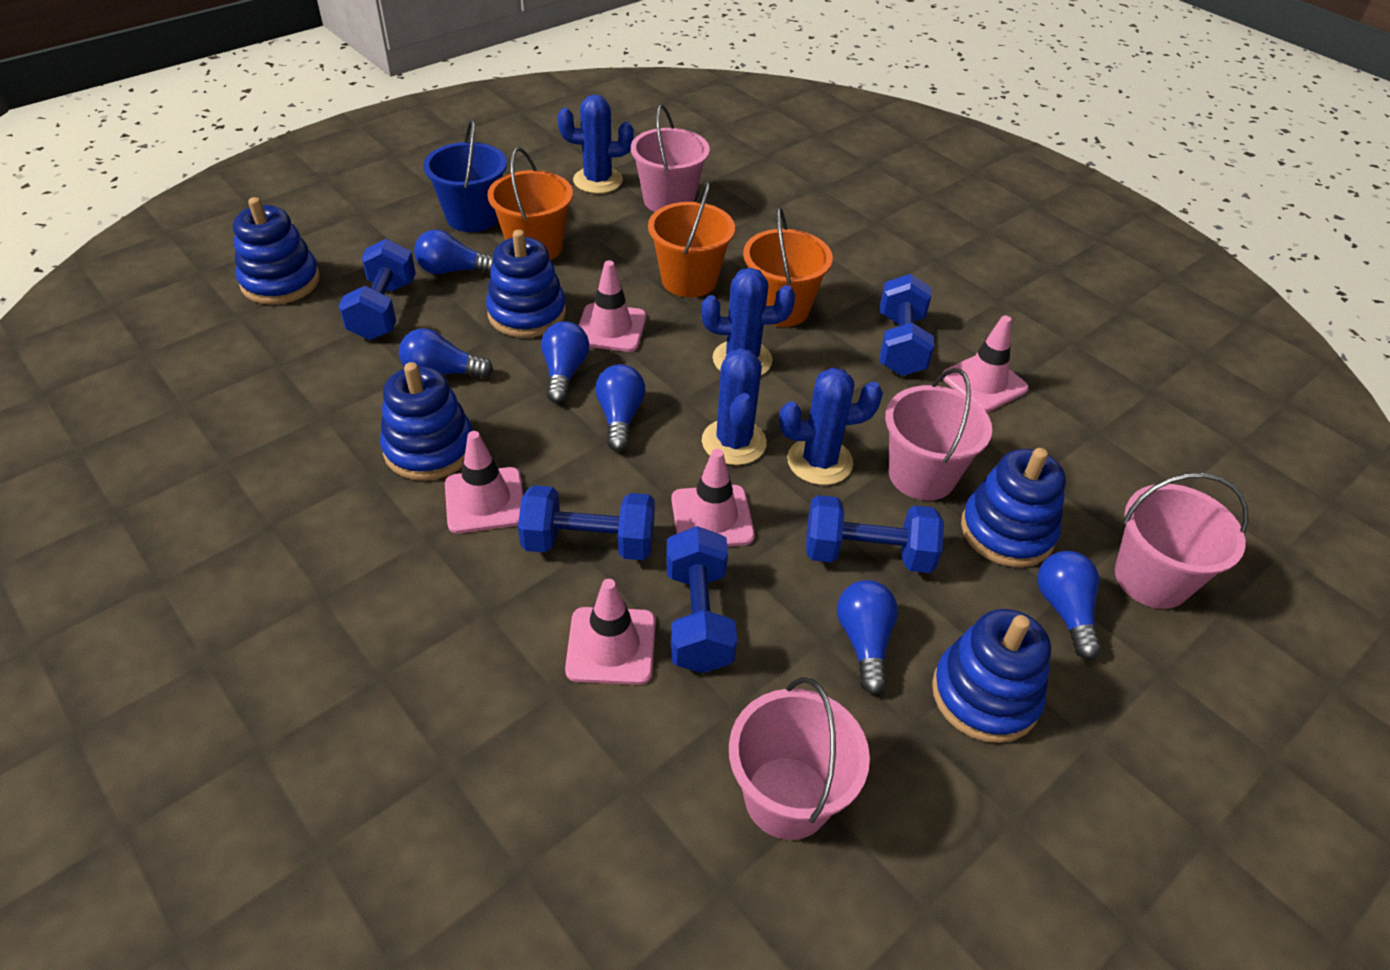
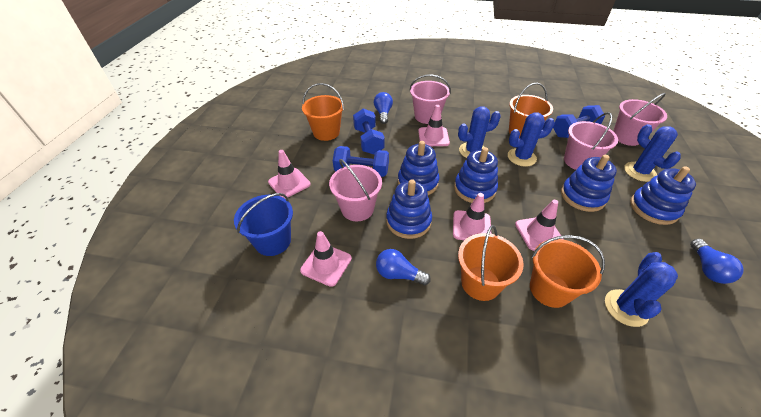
blue dumbbell: 5 -> 3
blue light bulb: 6 -> 3
orange bucket: 3 -> 4

